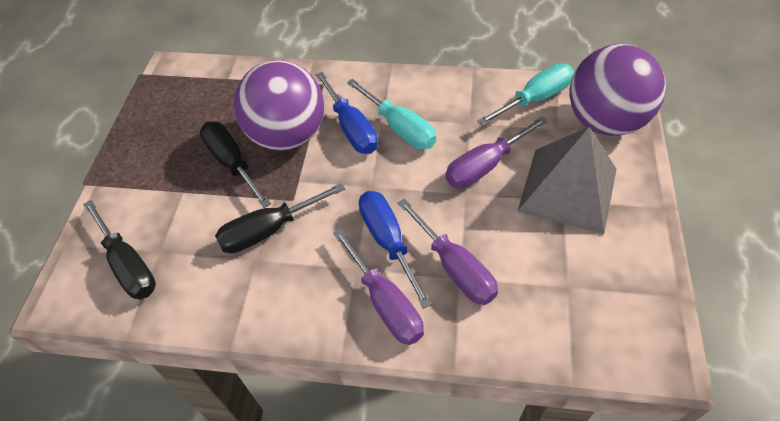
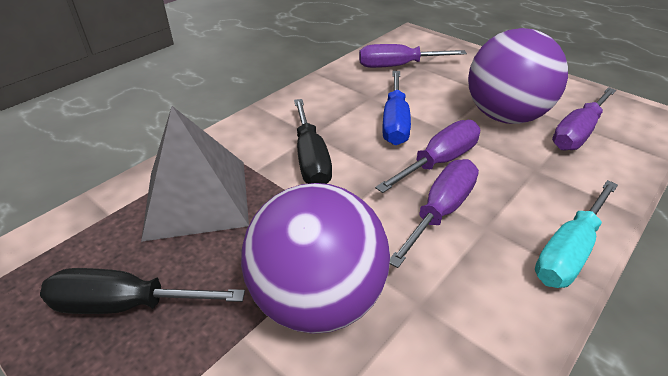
black screwdriver: 3 -> 2
blue screwdriver: 2 -> 1
purple screwdriver: 3 -> 4
turquoise screwdriver: 2 -> 1

